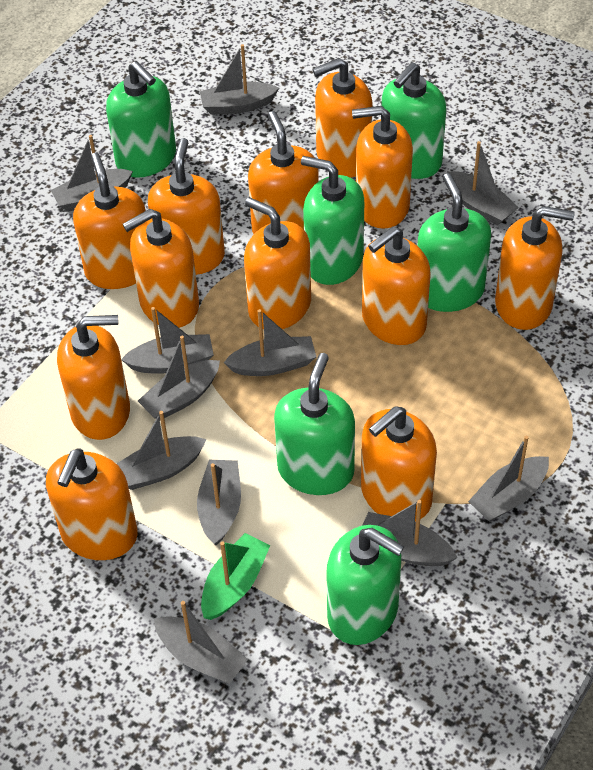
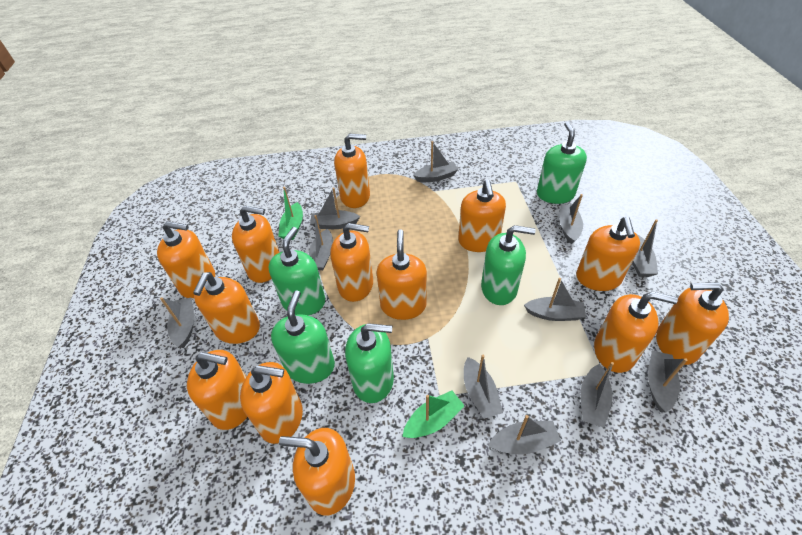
green boat: 1 -> 2
green soap dispenser: 6 -> 5
orange soap dispenser: 12 -> 13

